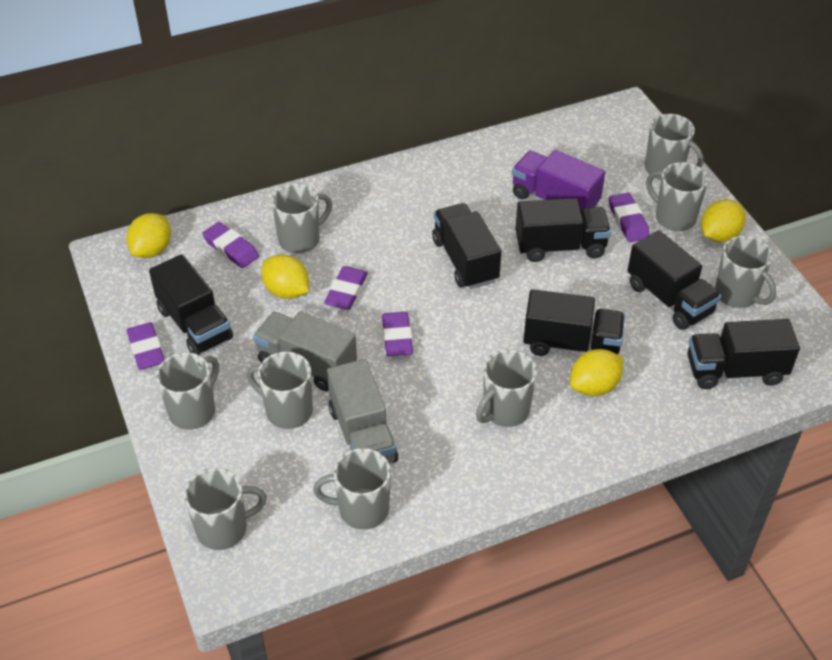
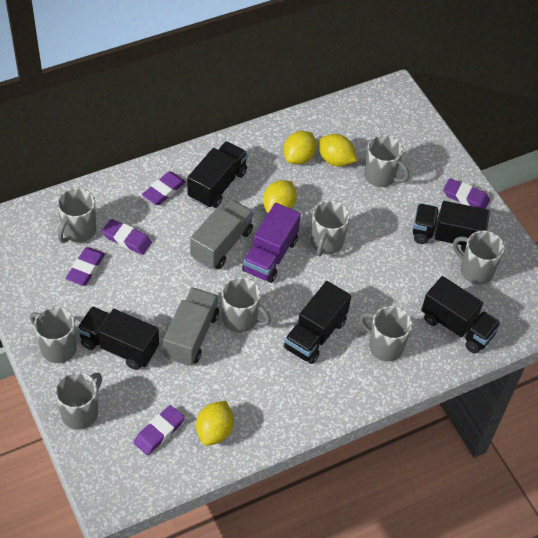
black truck: 6 -> 5
grey mug: 9 -> 8

